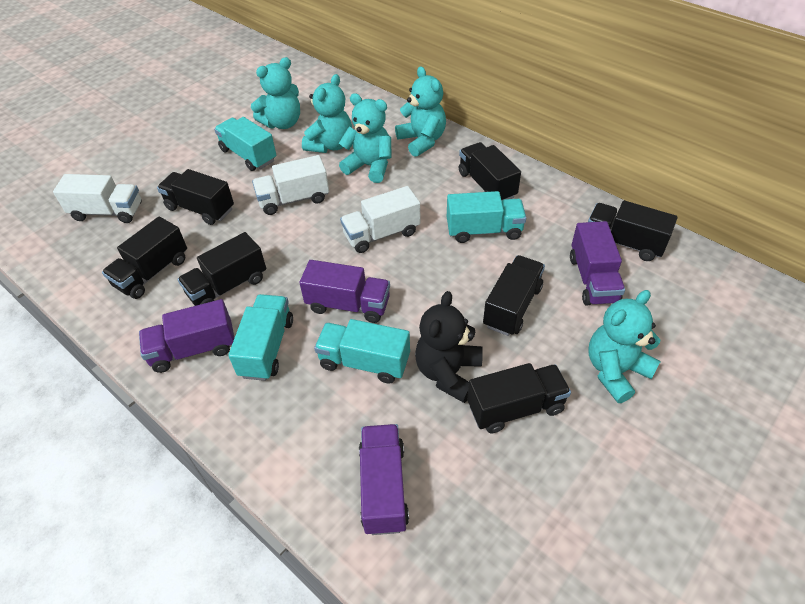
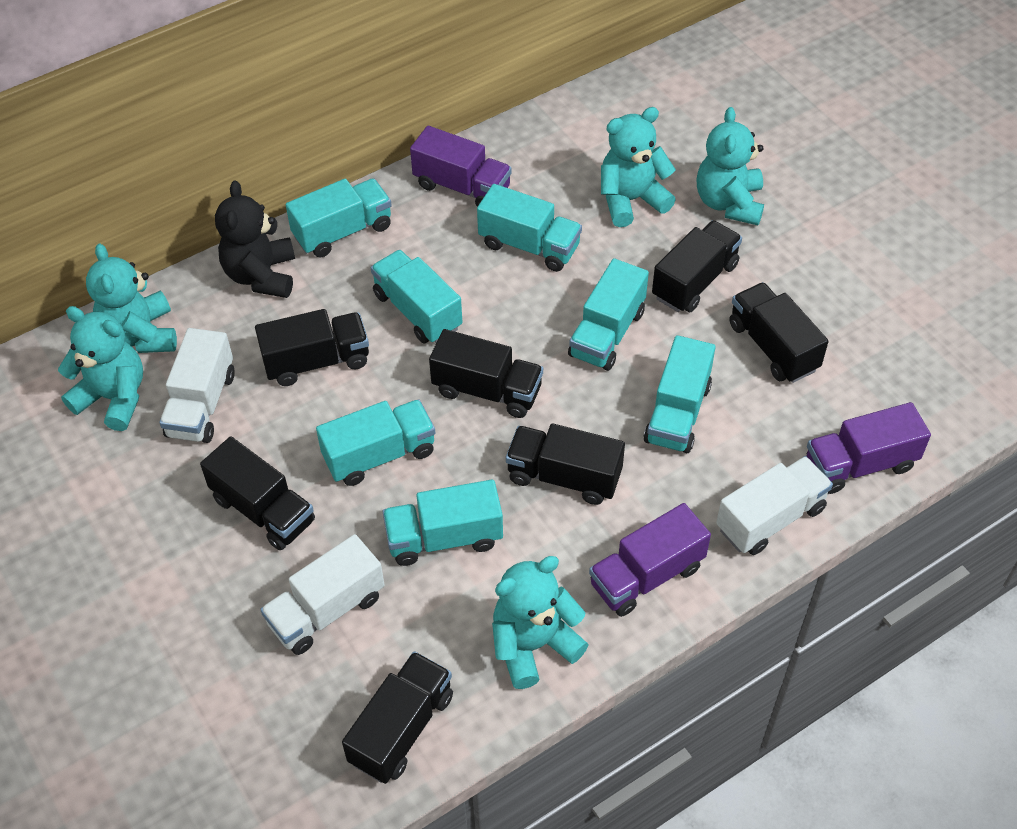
purple truck: 4 -> 3
turquoise truck: 4 -> 7

